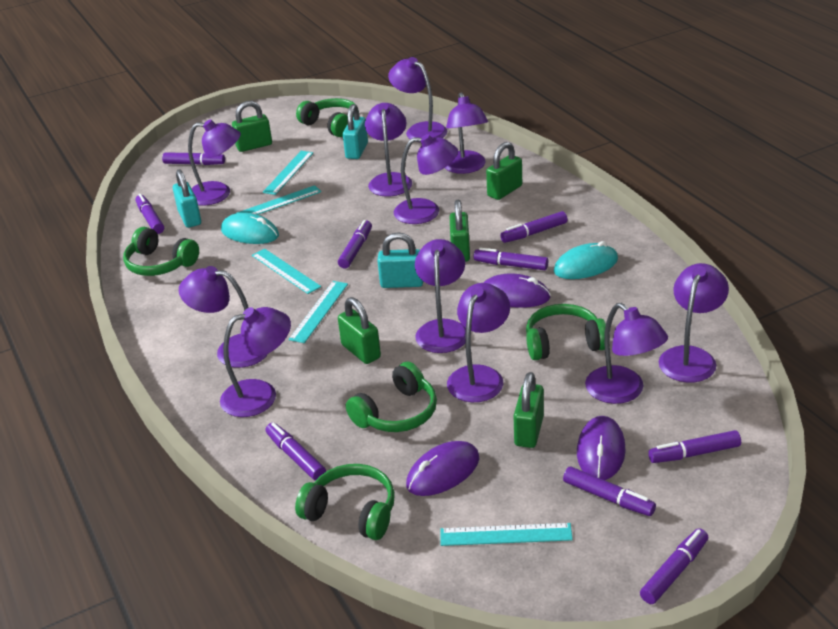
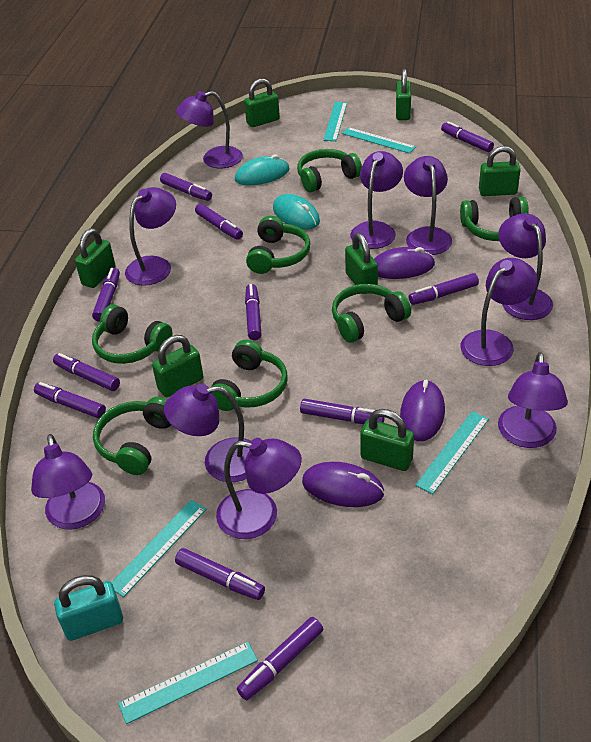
green headphones: 5 -> 7
green padlock: 5 -> 7
purple lamp: 11 -> 10
purple marker: 9 -> 11
turquoise padlock: 3 -> 1

